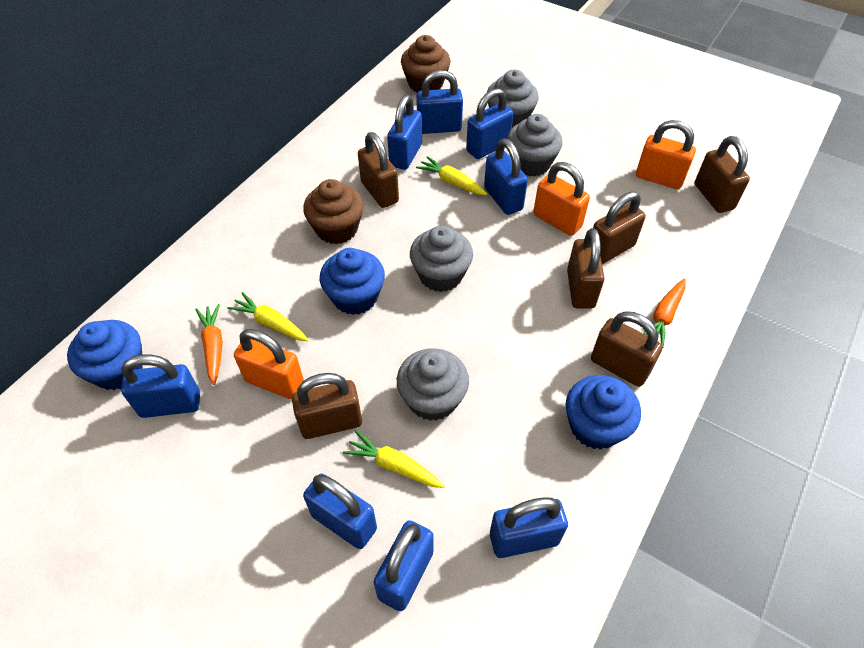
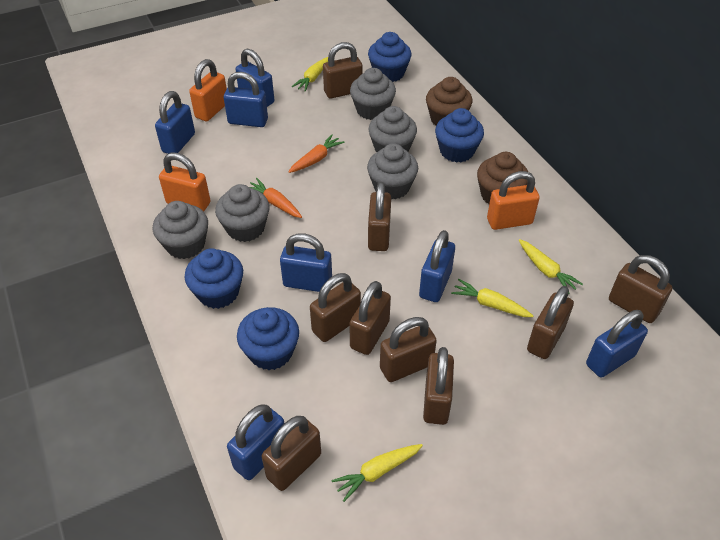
blue cupcake: 3 -> 4
blue padlock: 8 -> 7
brown padlock: 6 -> 9
grey cupcake: 4 -> 5
yellow carrot: 3 -> 4

